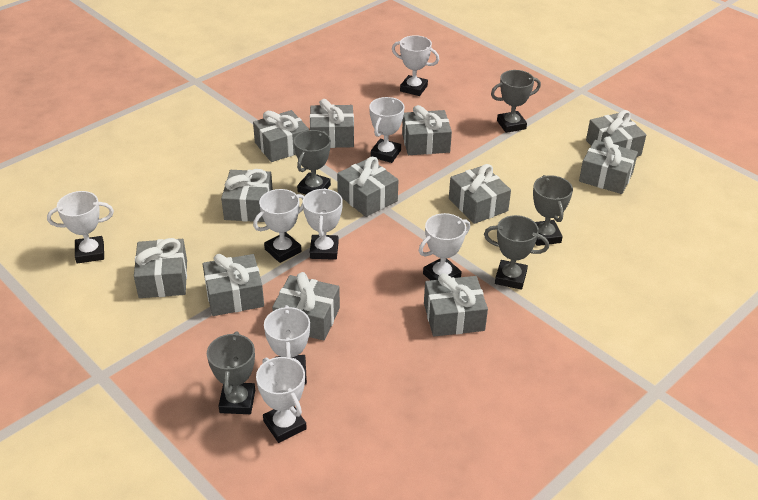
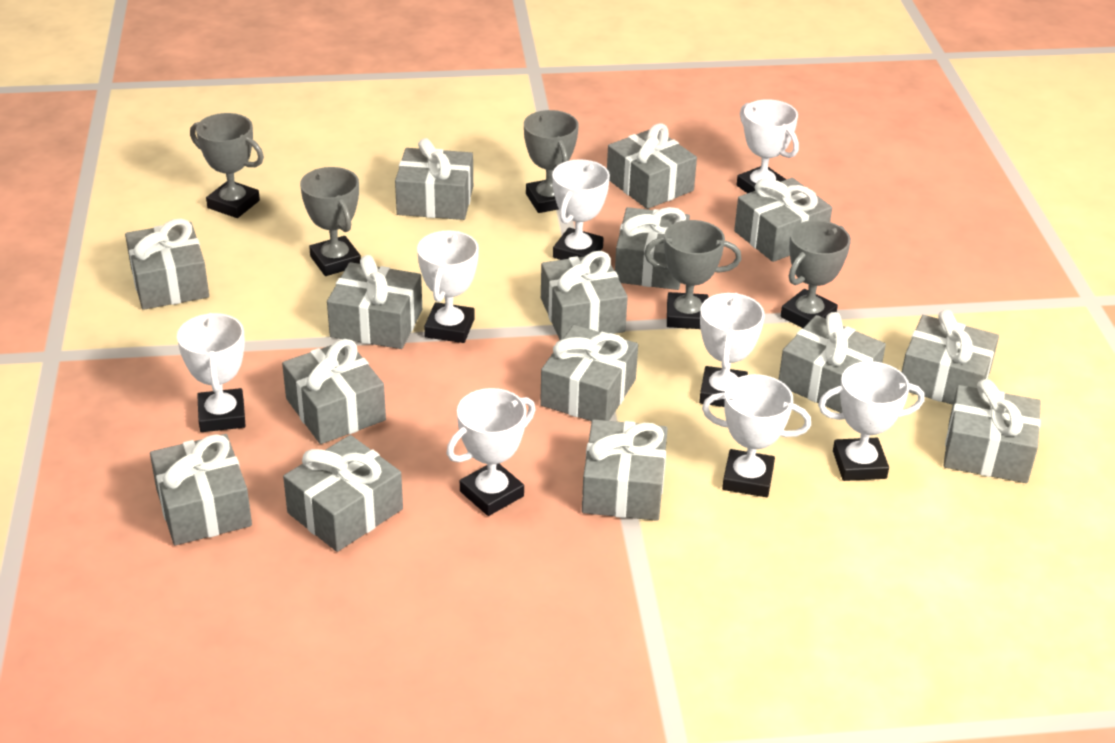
grey gift: 12 -> 15

